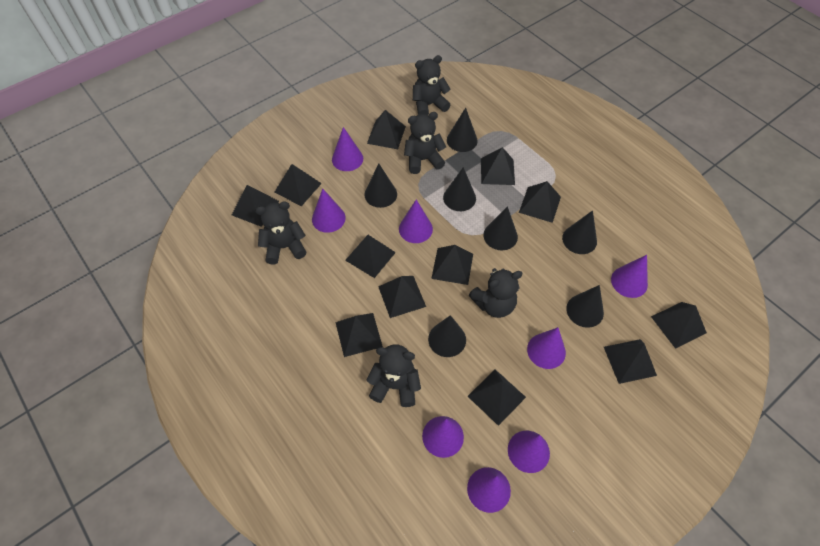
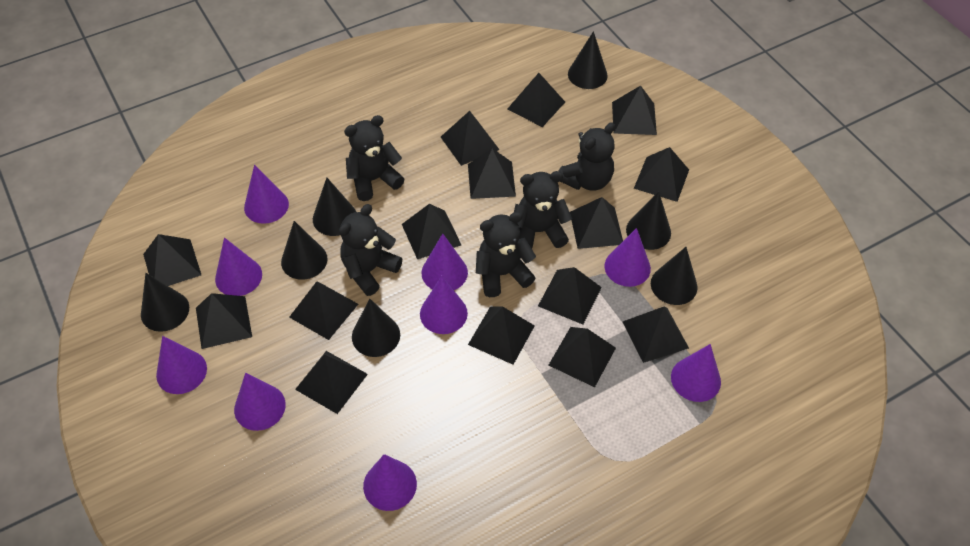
black pyramid: 12 -> 15
purple cone: 8 -> 9

